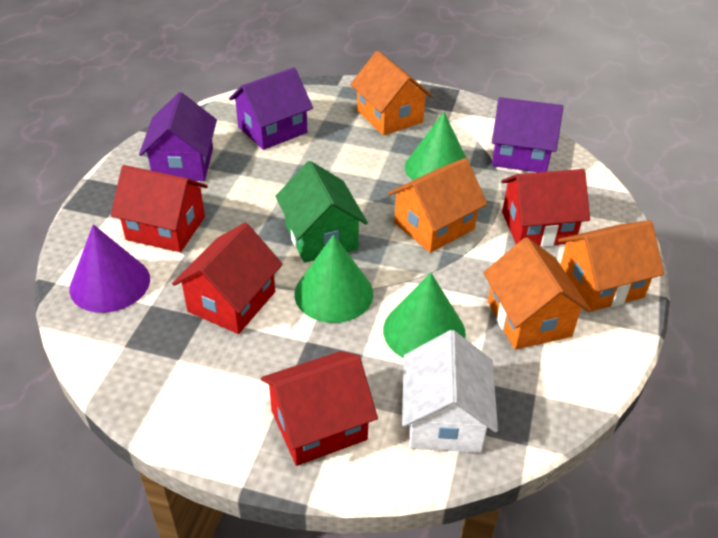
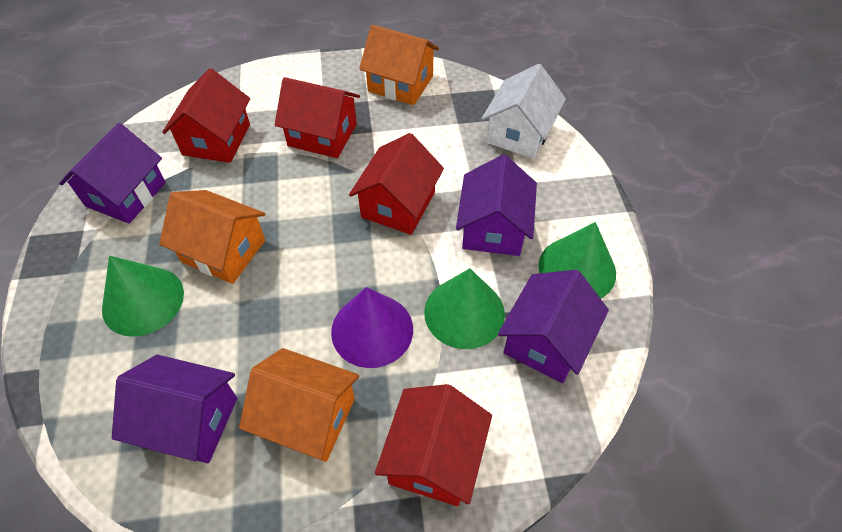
green house: 1 -> 0
orange house: 4 -> 3
purple house: 3 -> 4

